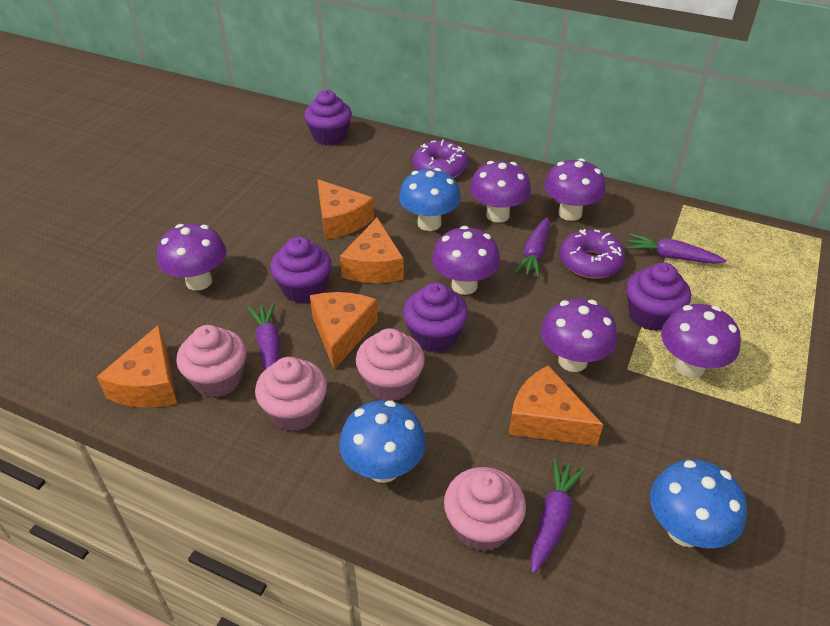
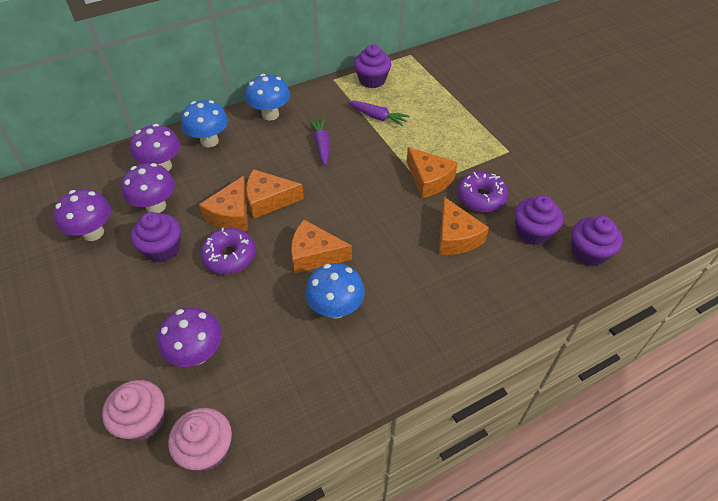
pink cupcake: 4 -> 2
purple carrot: 4 -> 2
purple mushroom: 6 -> 4

